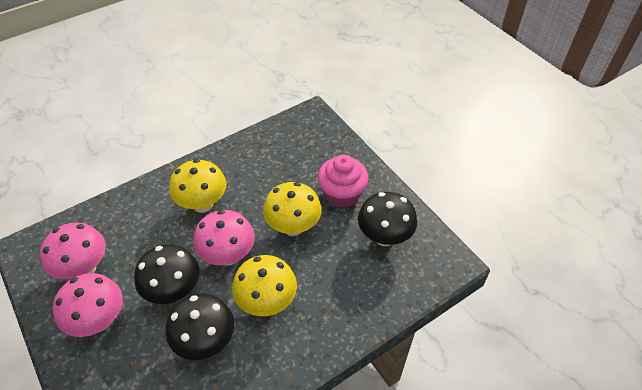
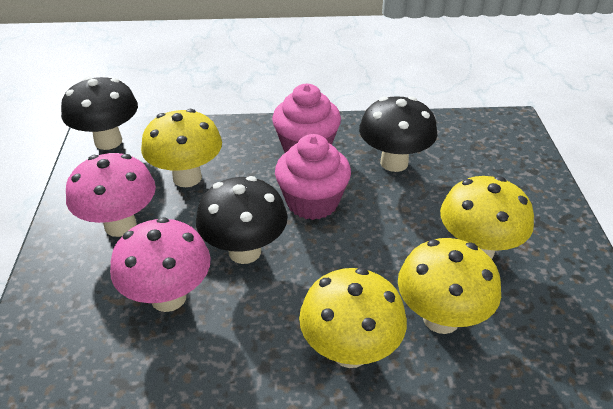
pink cupcake: 1 -> 2
pink mushroom: 3 -> 2
yellow mushroom: 3 -> 4

